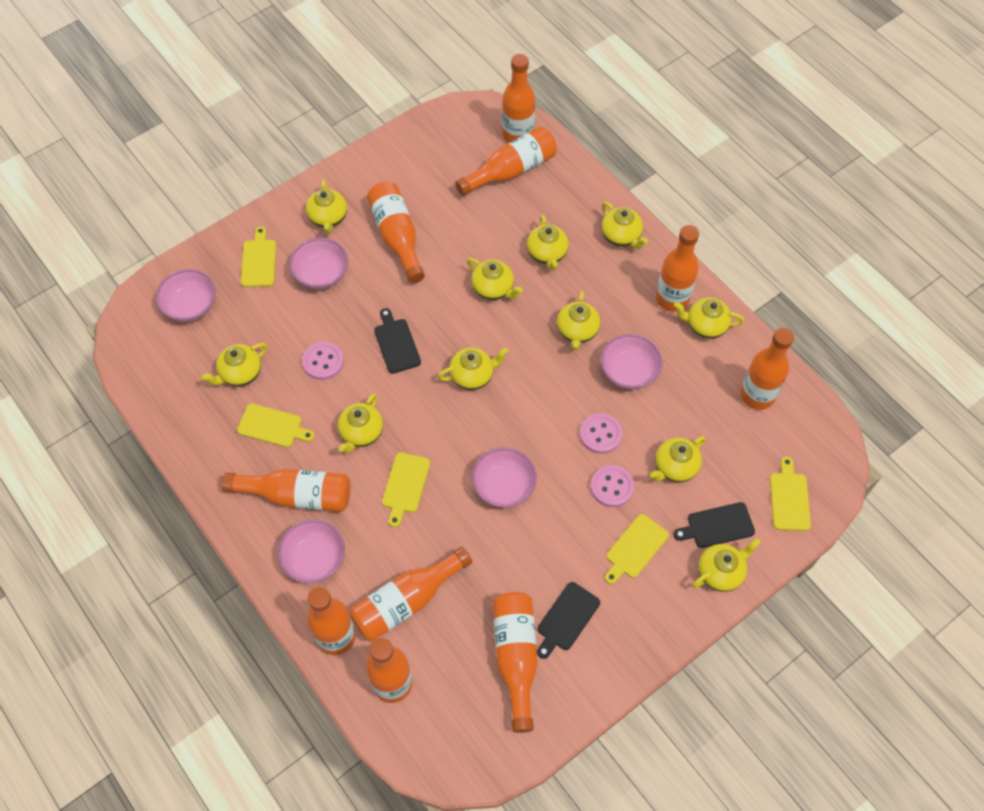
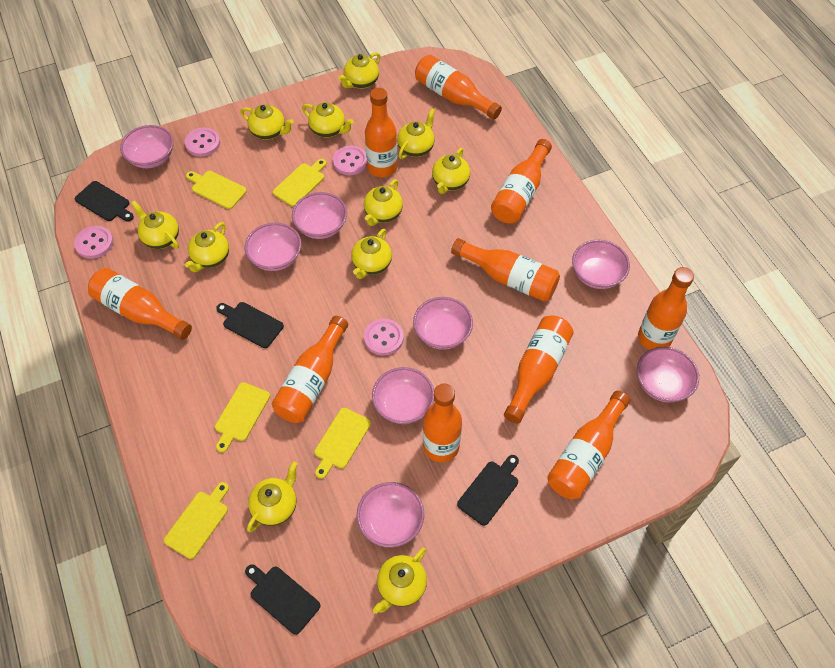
black cutting board: 3 -> 4
pink bowl: 5 -> 8
pink button: 3 -> 4

